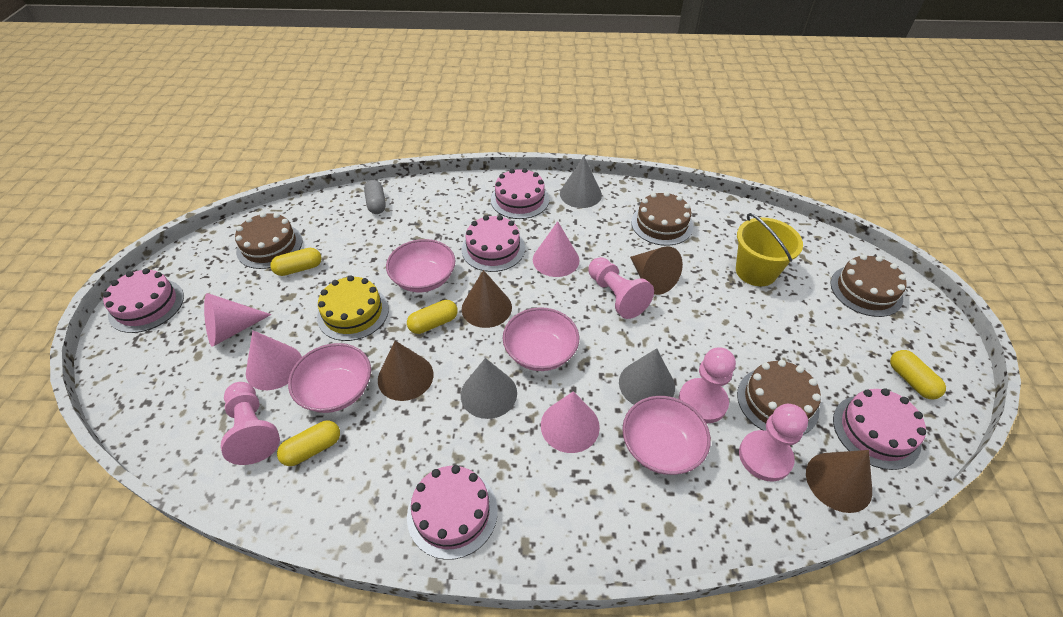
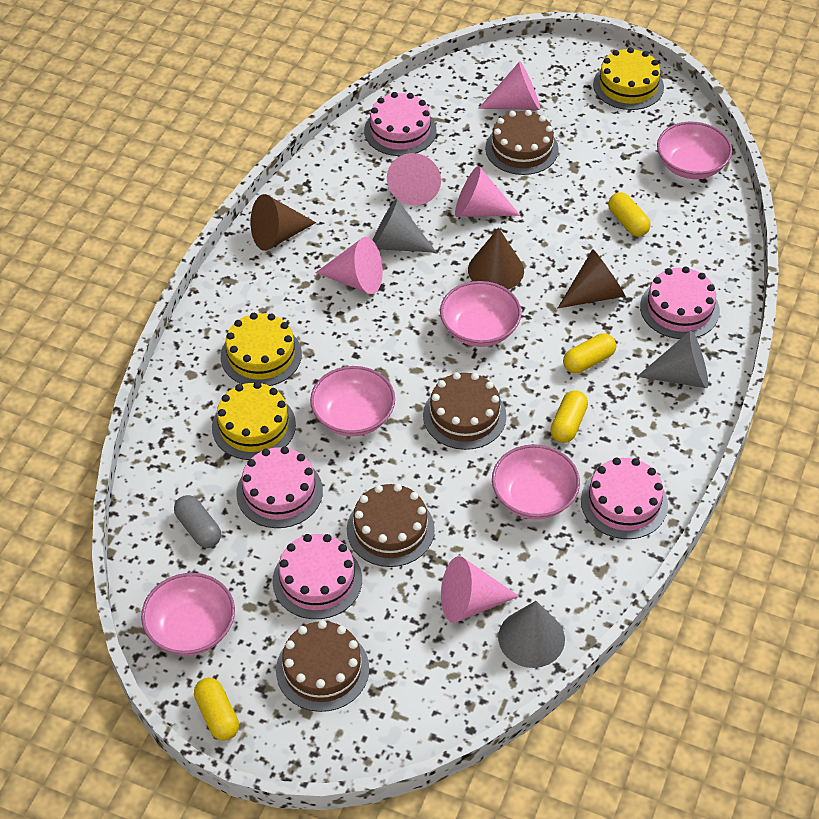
brown cone: 4 -> 3
pink bowl: 4 -> 5
pink cone: 4 -> 5
pink pawn: 4 -> 0
yellow bucket: 1 -> 0
yellow cake: 1 -> 3

